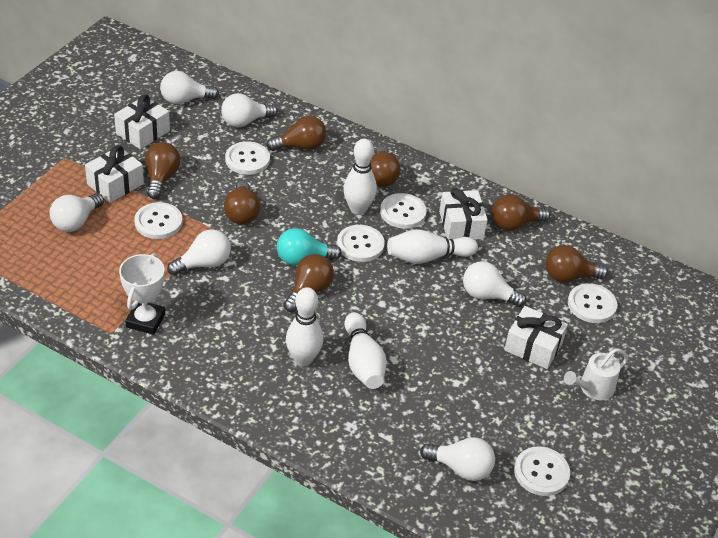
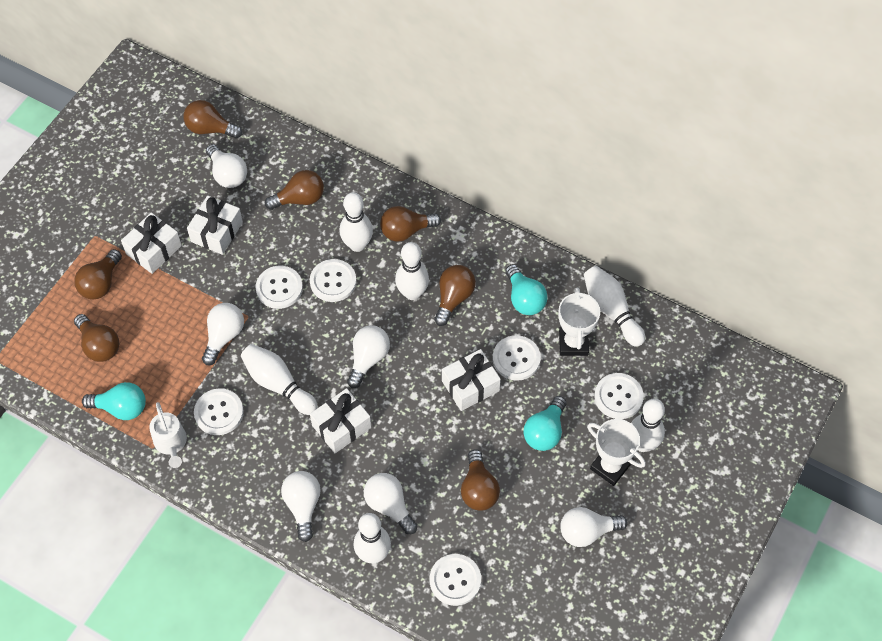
turquoise light bulb: 1 -> 3
white bowling pin: 4 -> 6
white trophy: 1 -> 2

